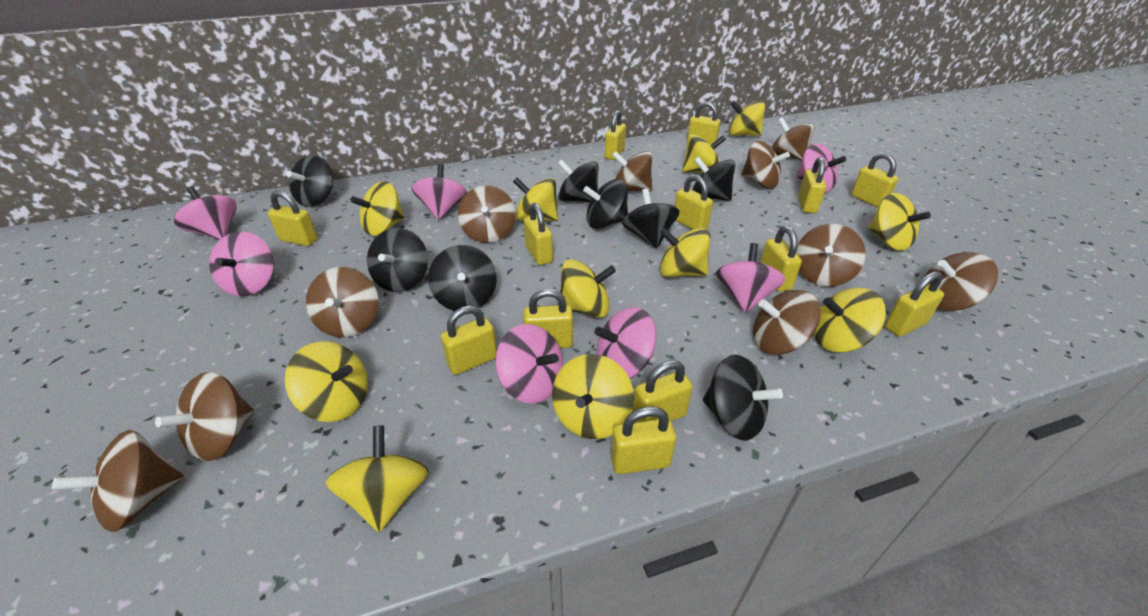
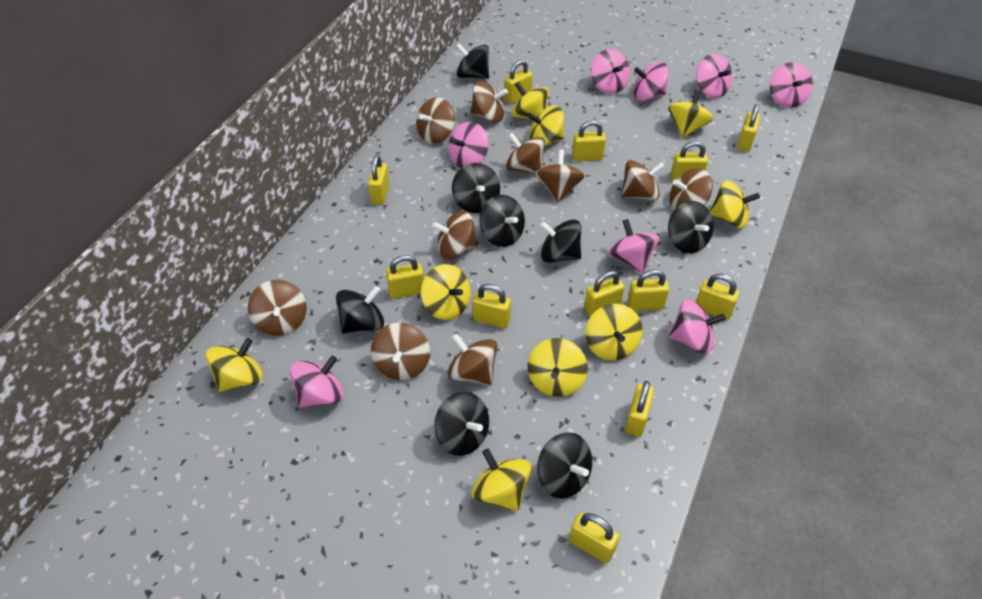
pink spinning top: 7 -> 8
yellow padlock: 13 -> 12
yellow spinning top: 11 -> 9

